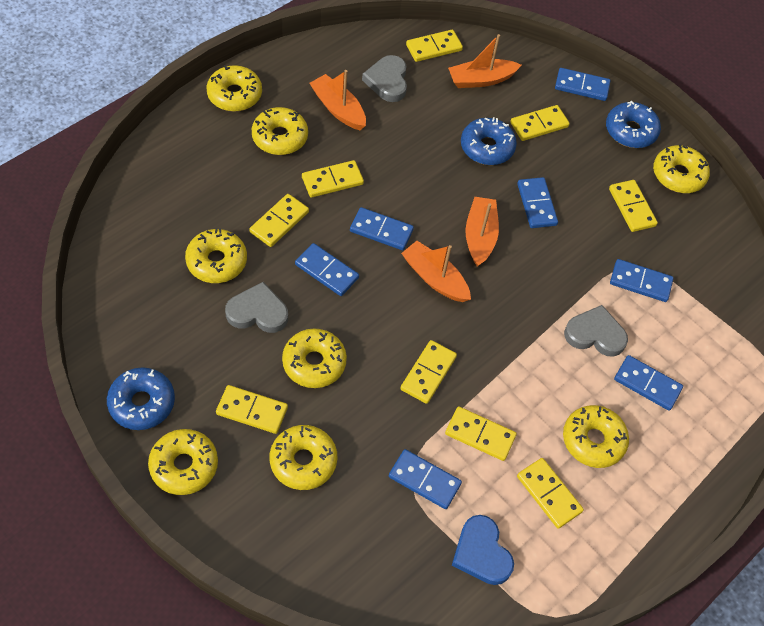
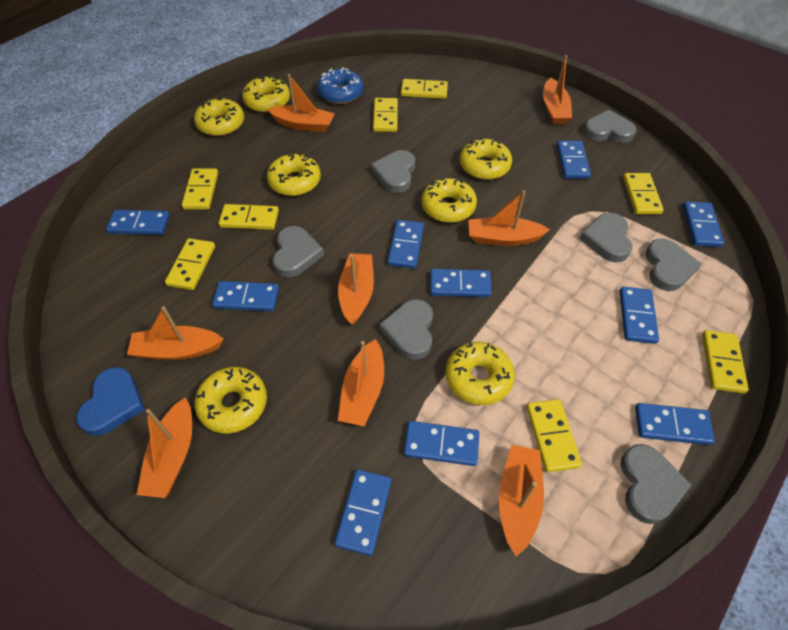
blue domino: 7 -> 10
blue donut: 3 -> 1
grey heart: 3 -> 7
orange boat: 4 -> 8
yellow domino: 9 -> 8
yellow donut: 8 -> 7

